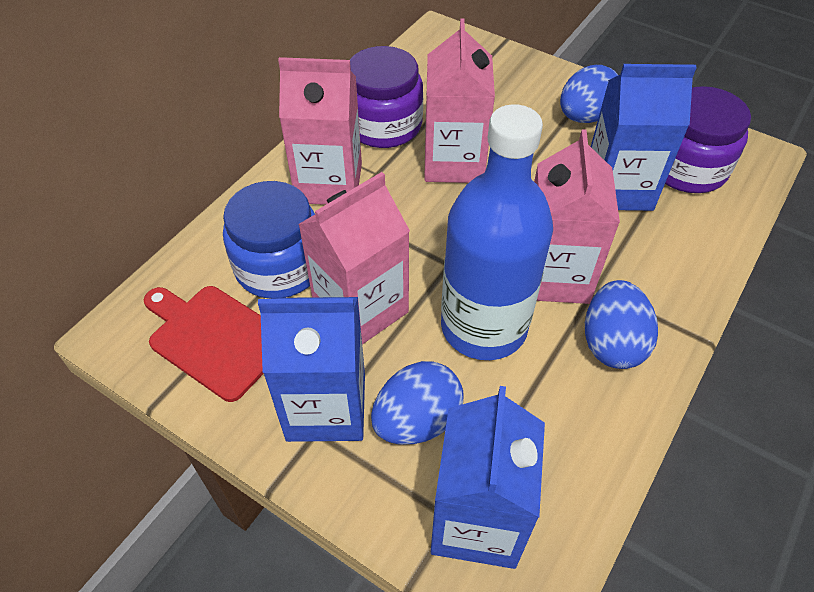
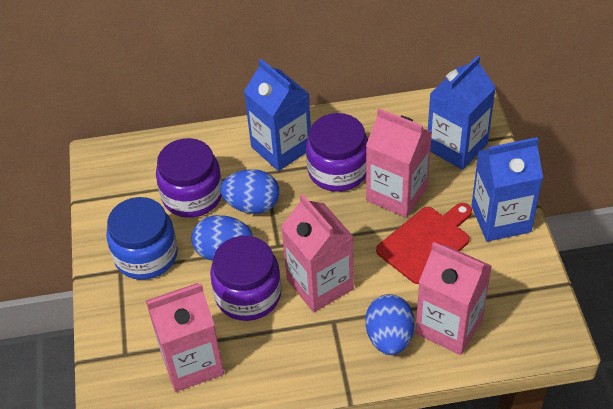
blue bottle: 1 -> 0
purple jar: 2 -> 3

